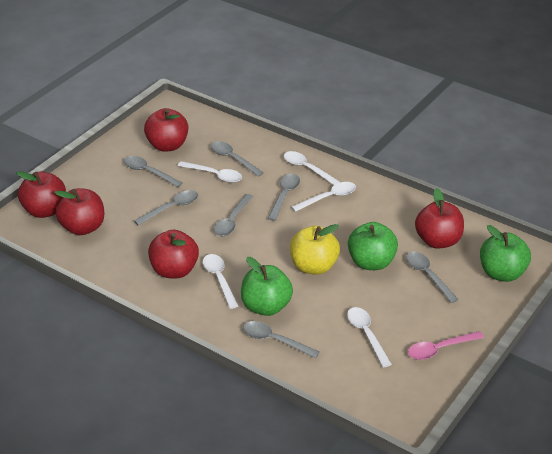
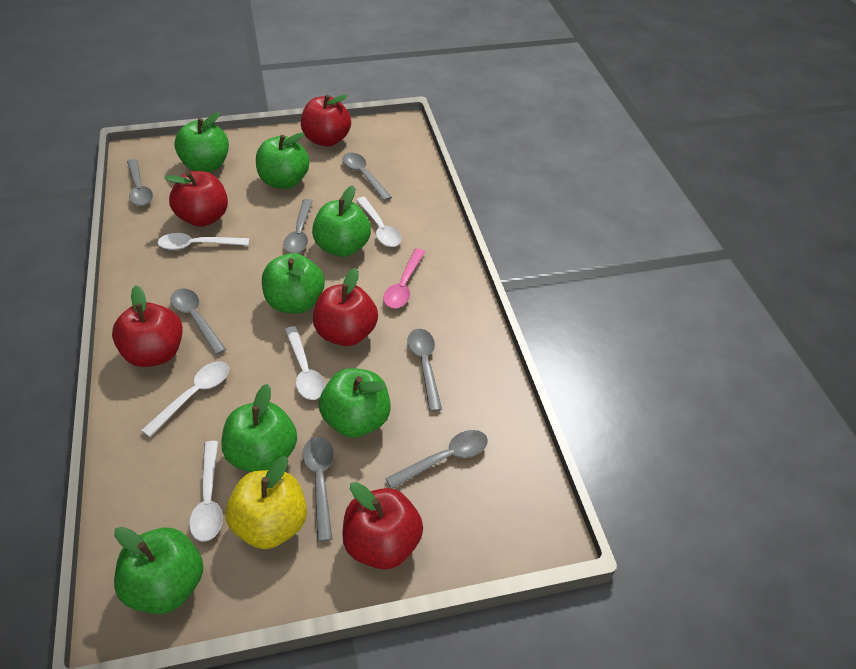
green apple: 3 -> 7

